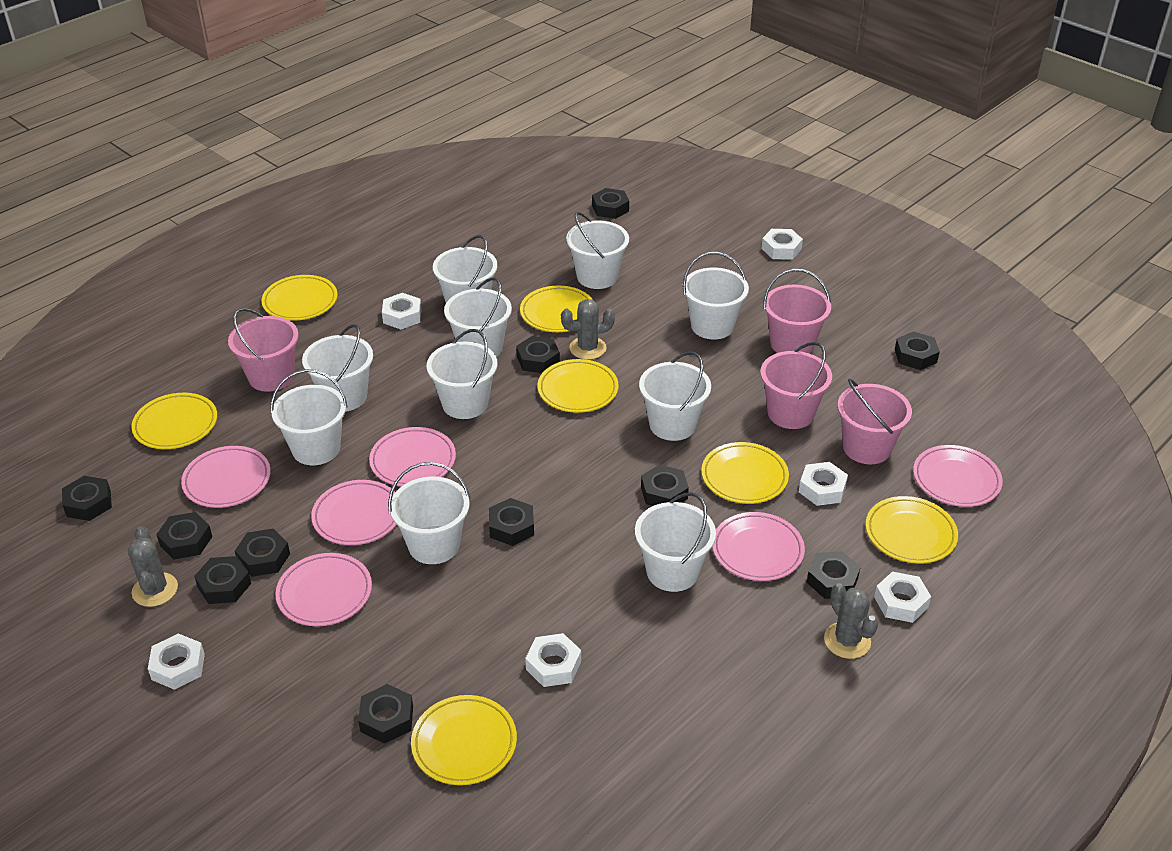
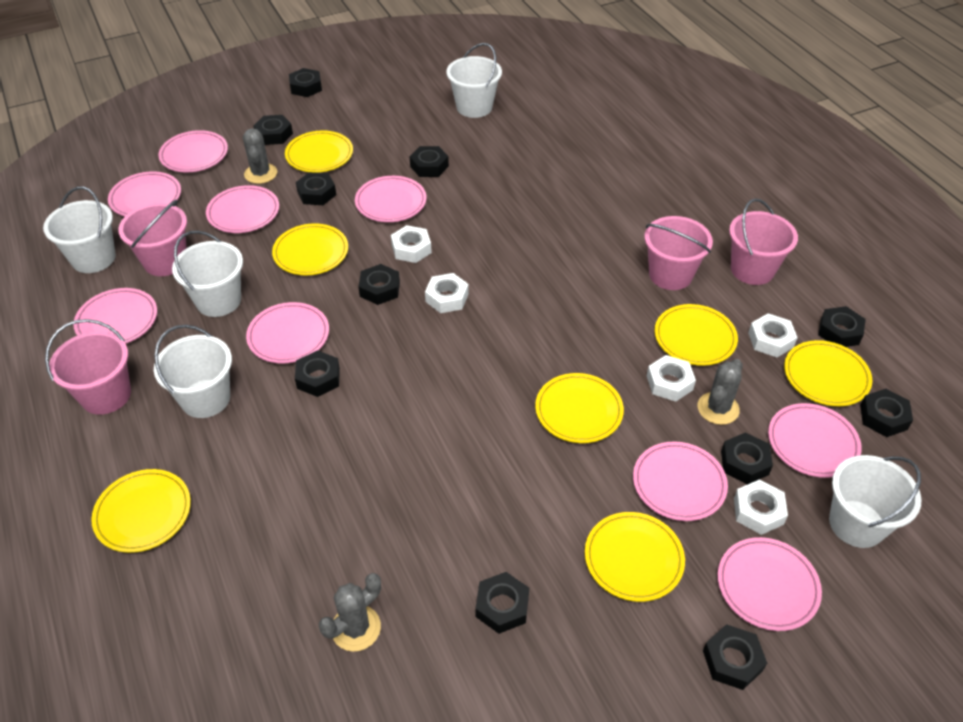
pink plate: 6 -> 9
white bucket: 10 -> 5
white nut: 6 -> 5

